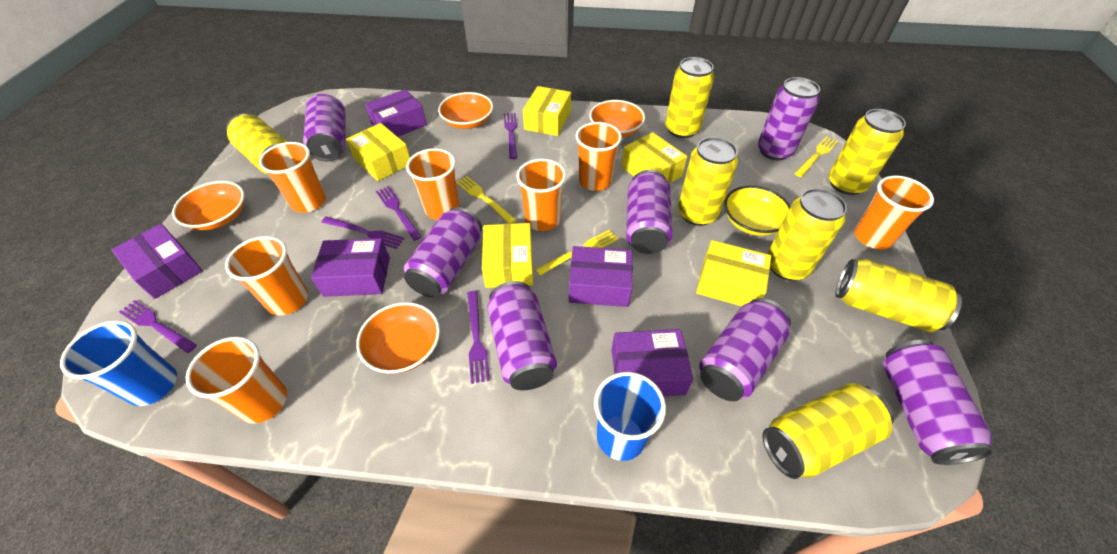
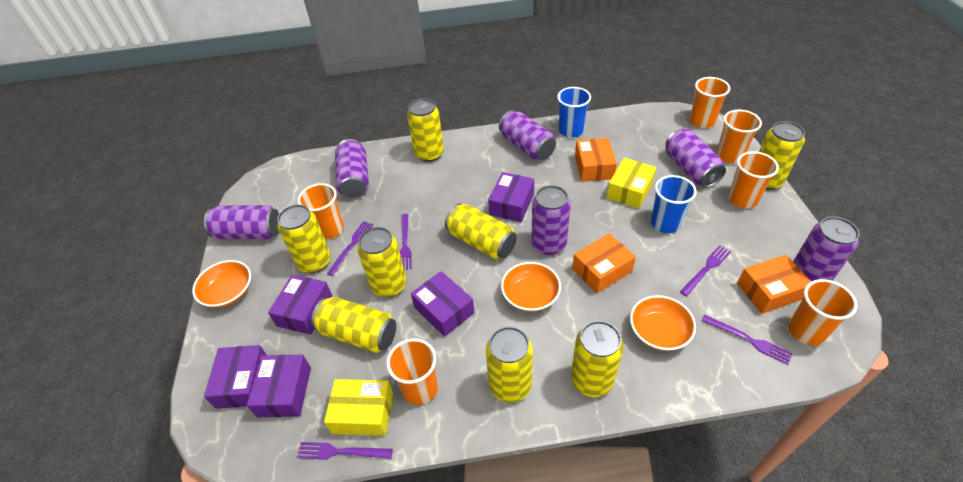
orange bowl: 4 -> 3
orange box: 0 -> 3
orange cup: 7 -> 6
purple can: 7 -> 6
yellow bowl: 1 -> 0
yellow box: 5 -> 2
yellow can: 7 -> 8
yellow fork: 3 -> 0

